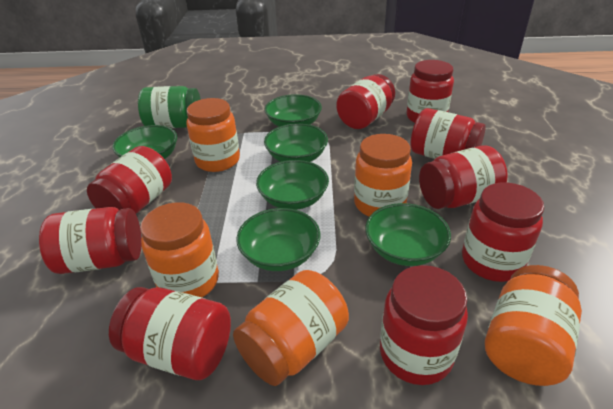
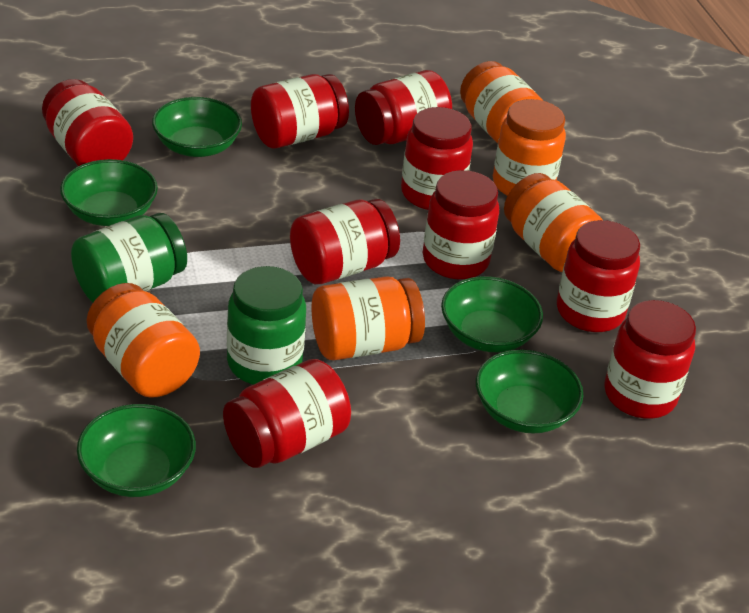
green bowl: 6 -> 5
green jar: 1 -> 2

